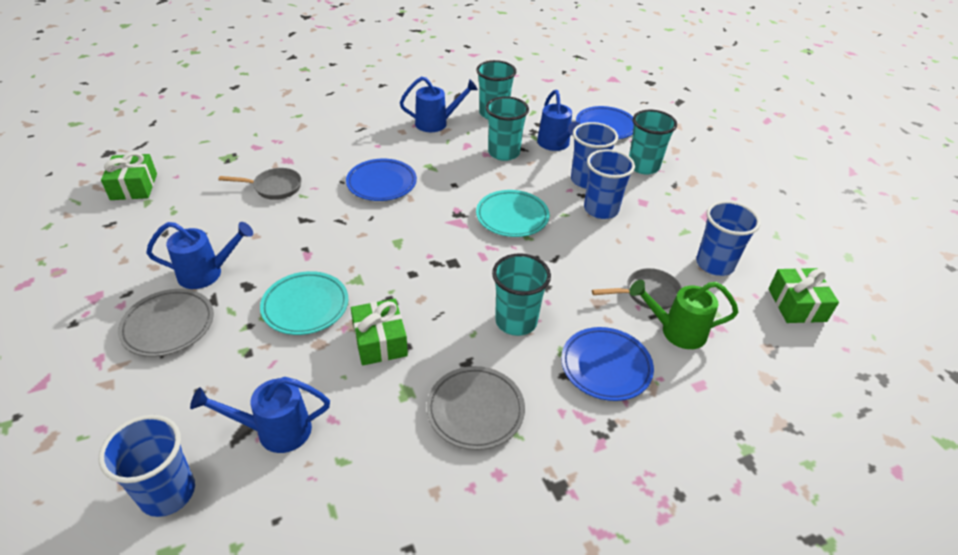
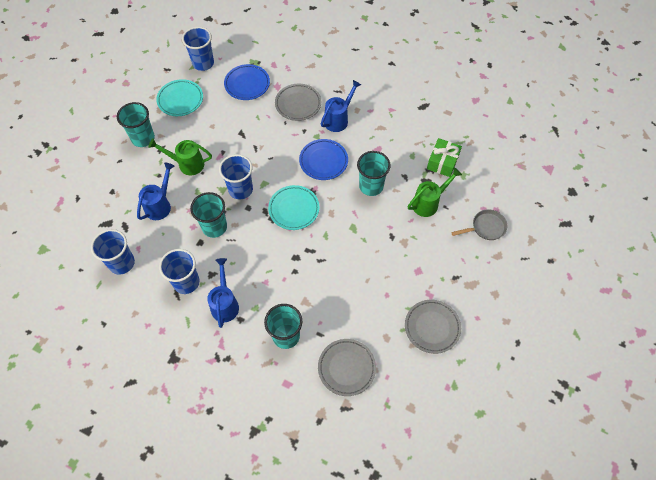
blue plate: 3 -> 2
blue watering can: 4 -> 3
green gift: 3 -> 1
green watering can: 1 -> 2
grey pan: 2 -> 1
grey plate: 2 -> 3

